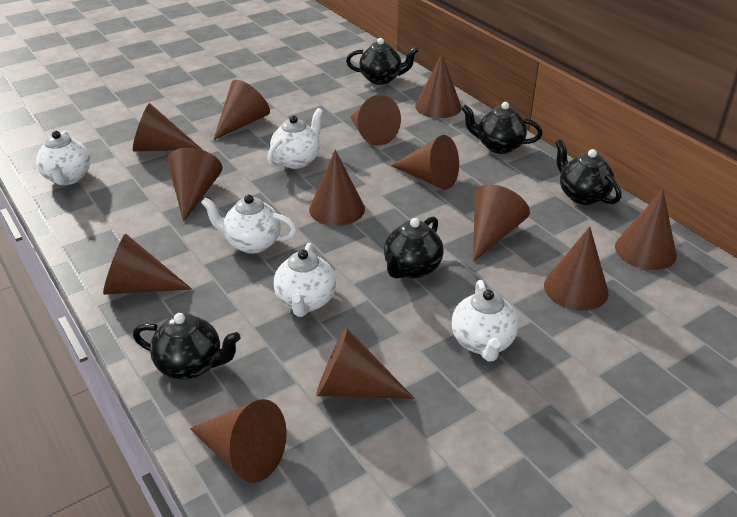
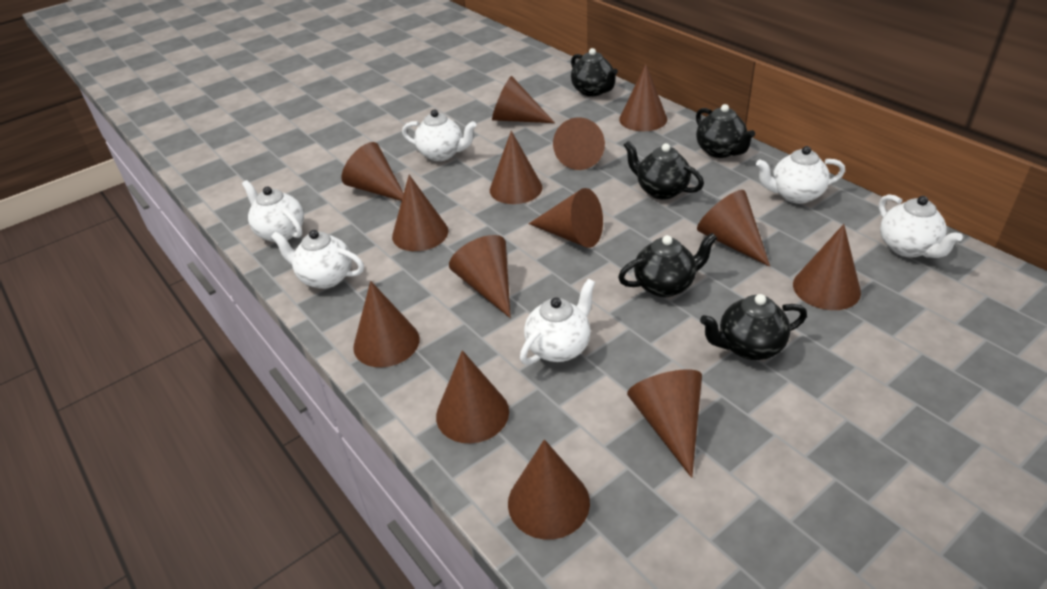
brown cone: 13 -> 14
white teapot: 5 -> 6

